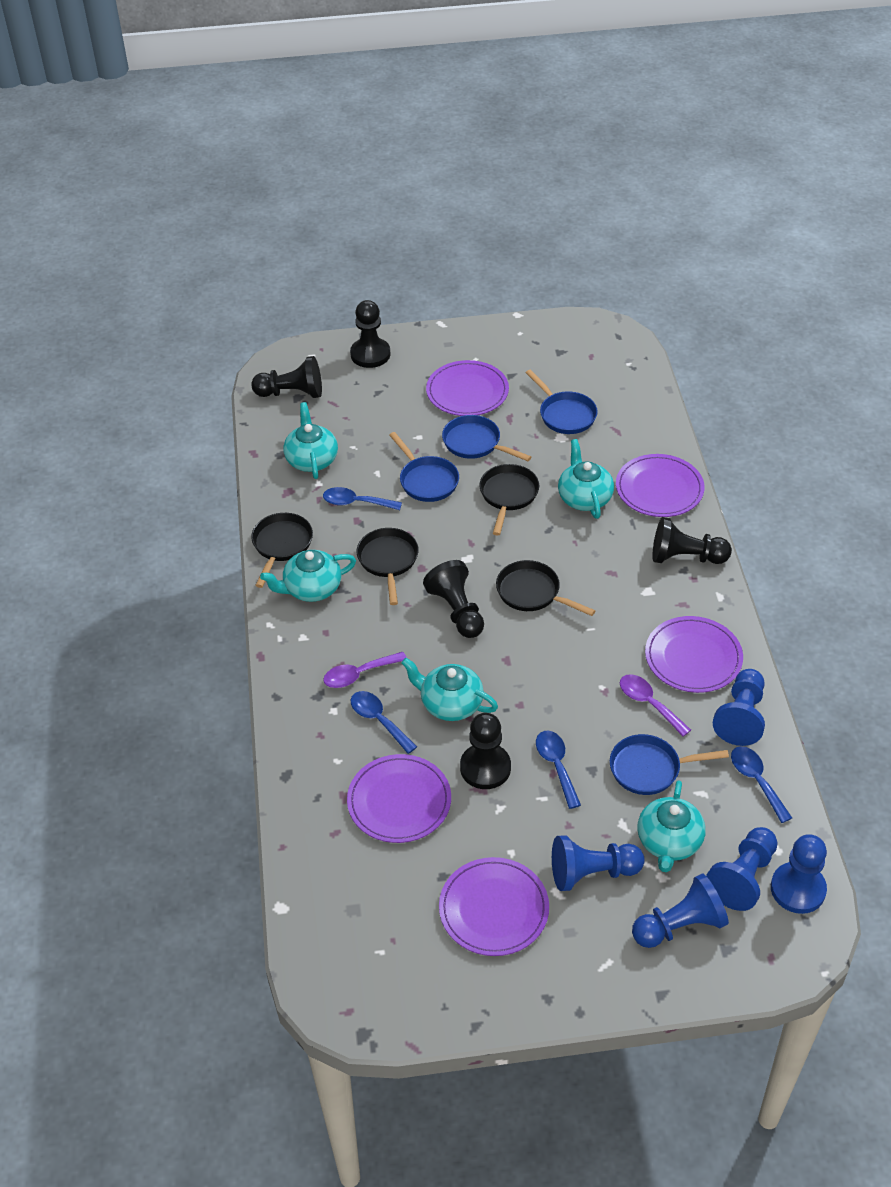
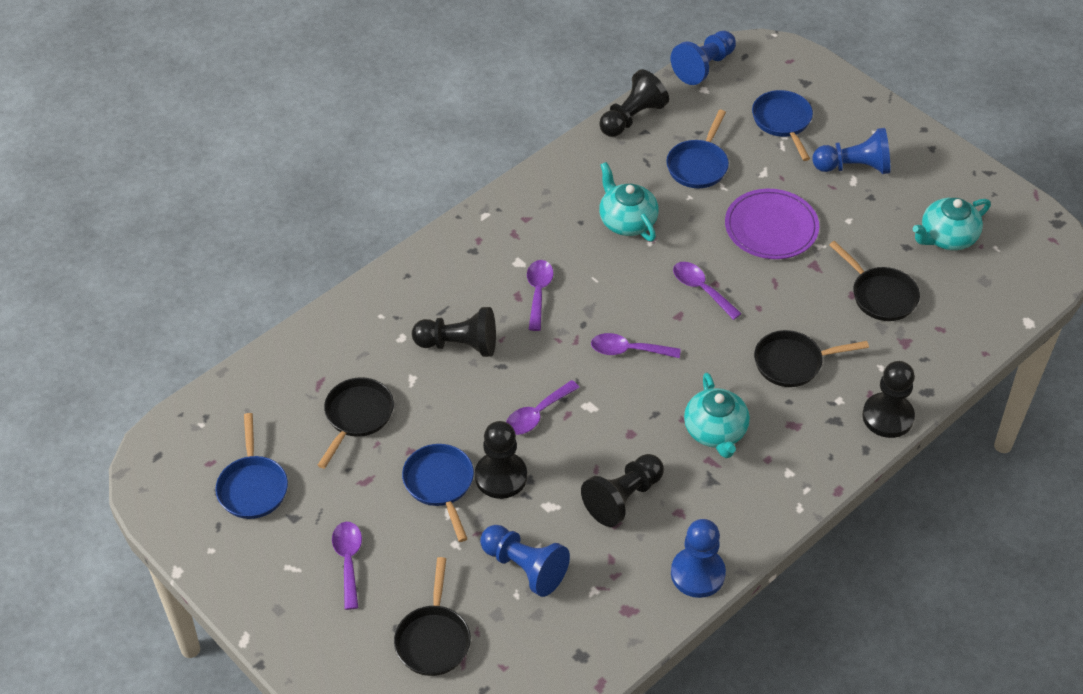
blue pawn: 5 -> 4
blue spoon: 4 -> 0
purple plate: 5 -> 1
purple spoon: 2 -> 5
turquoise teapot: 5 -> 3

